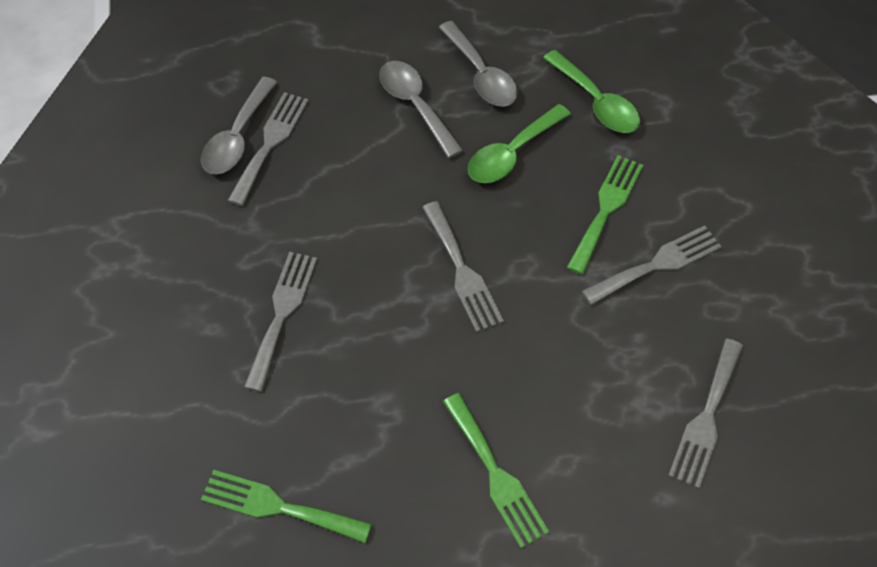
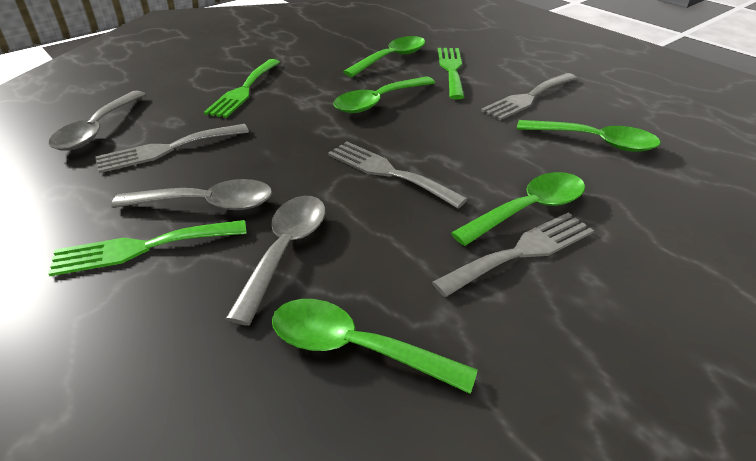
green spoon: 2 -> 5
grey fork: 5 -> 4

